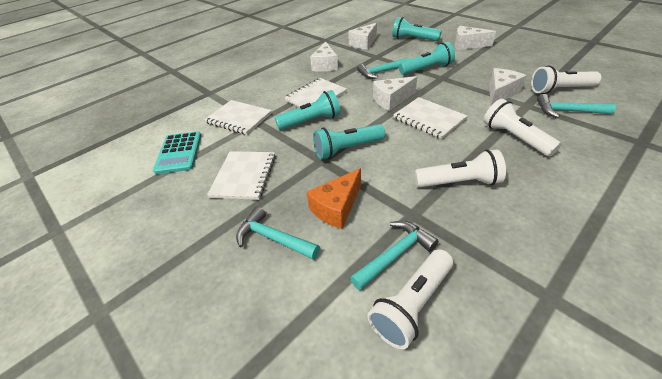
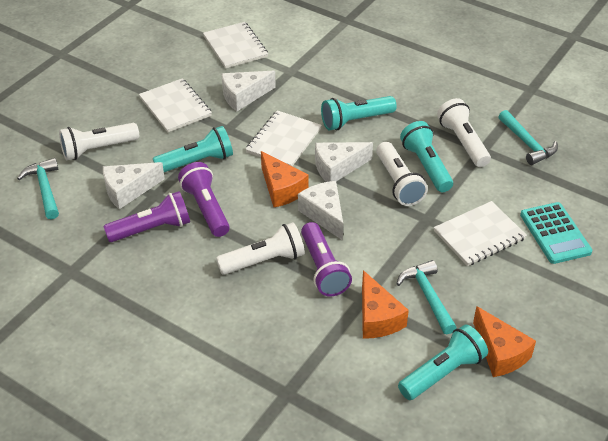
orange cheese: 1 -> 3
purple flashlight: 0 -> 3
turquoise hammer: 4 -> 3
white cheese: 5 -> 4

